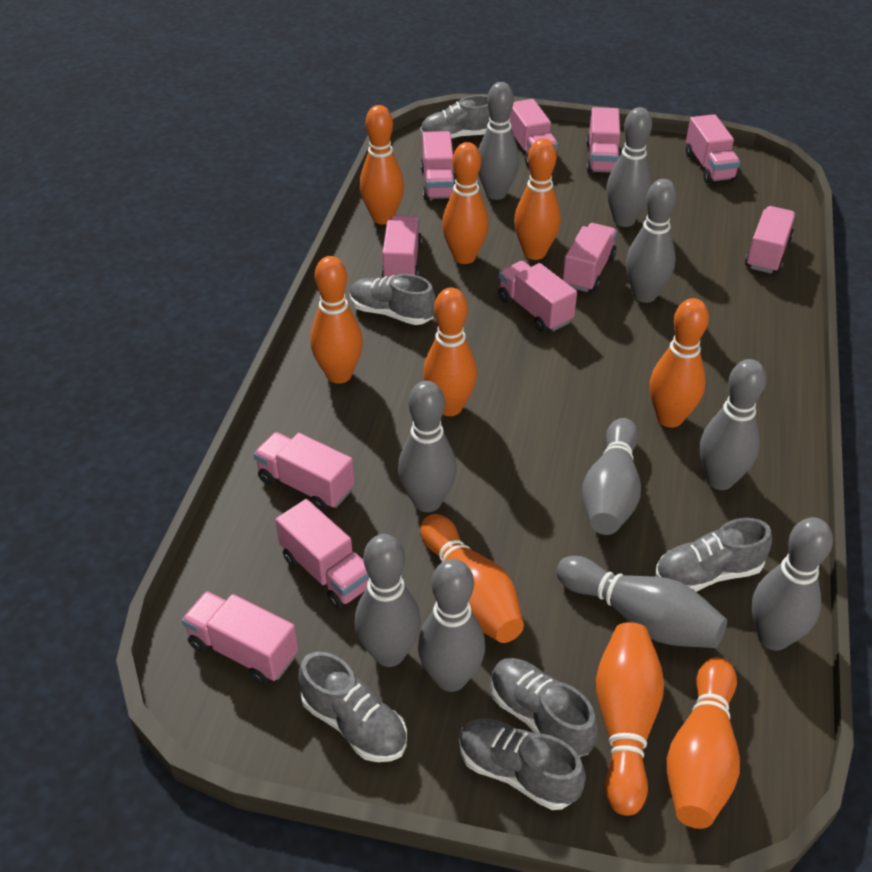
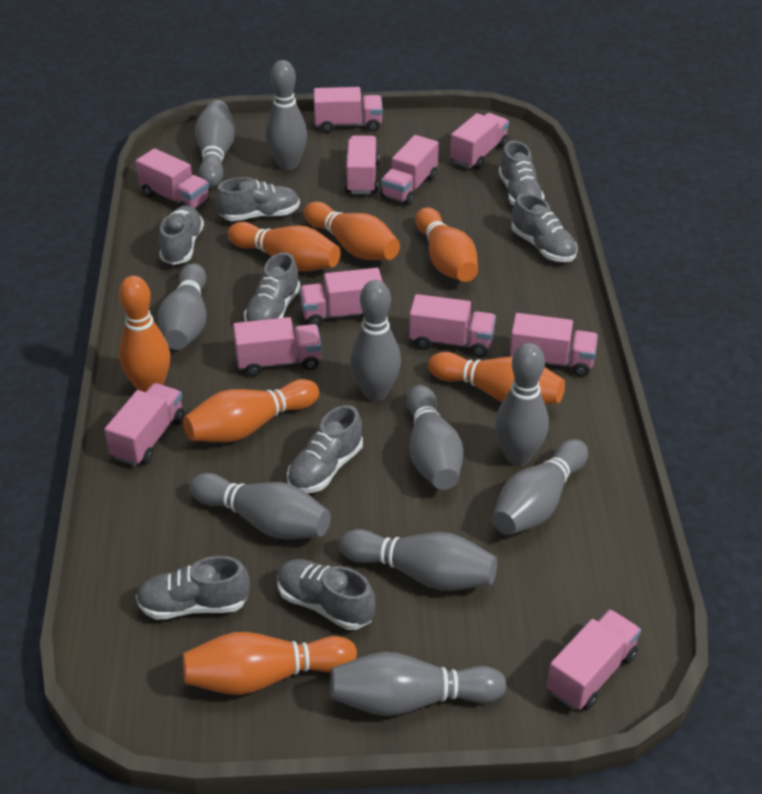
grey shoe: 6 -> 8
orange bowling pin: 9 -> 7

